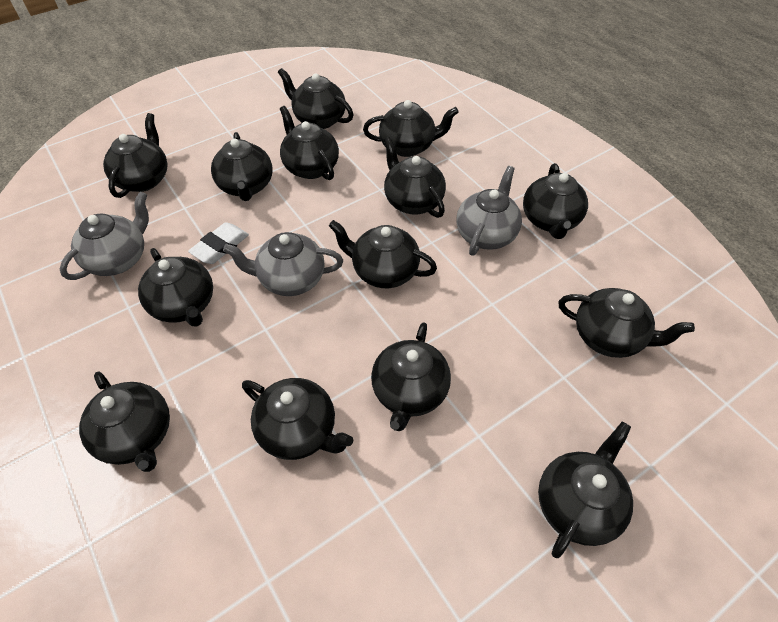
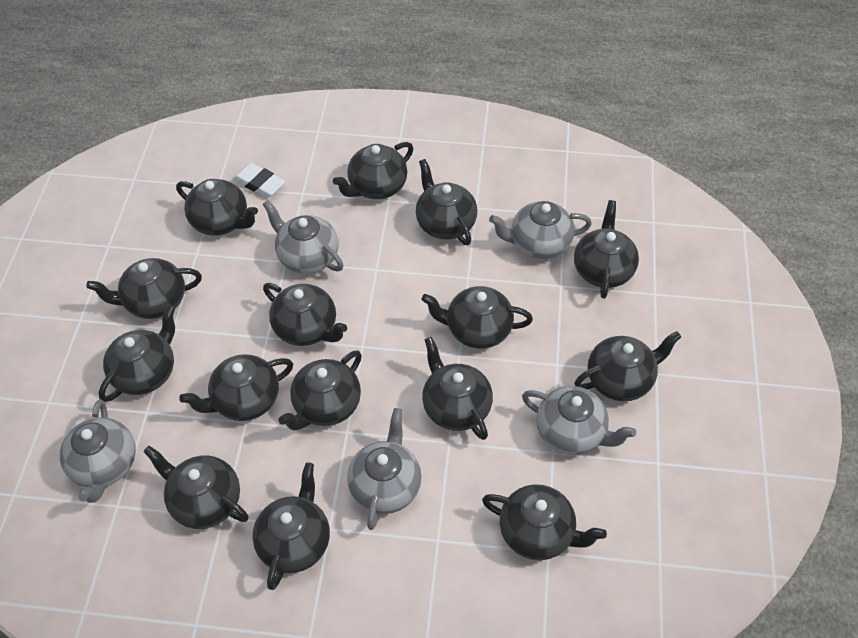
black teapot: 14 -> 15
grey teapot: 3 -> 5

